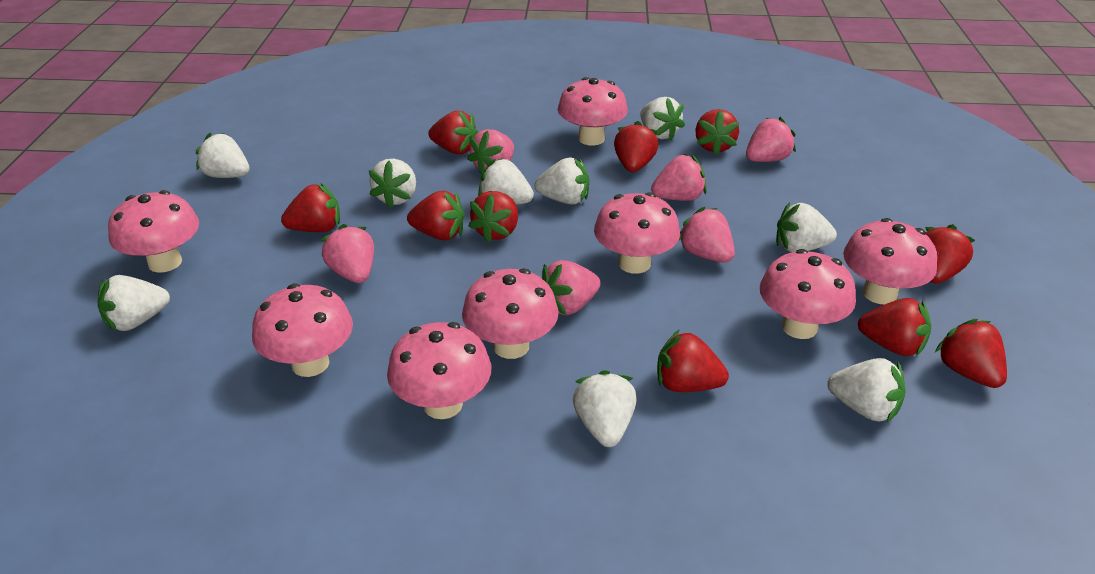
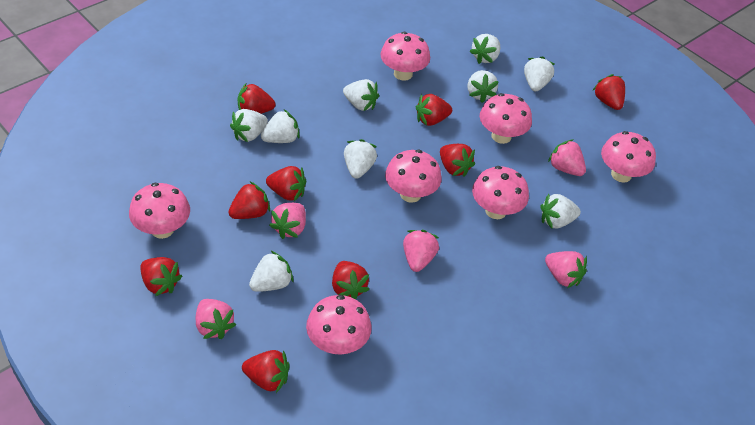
pink mushroom: 8 -> 7
pink strawberry: 6 -> 5
red strawberry: 10 -> 9

